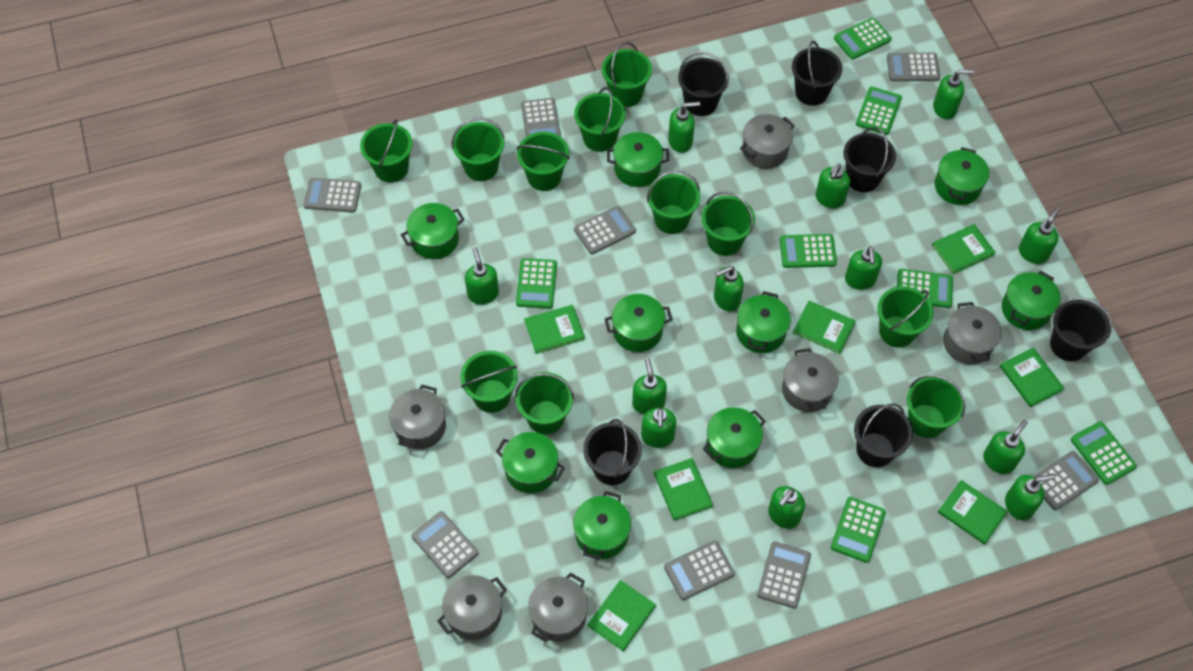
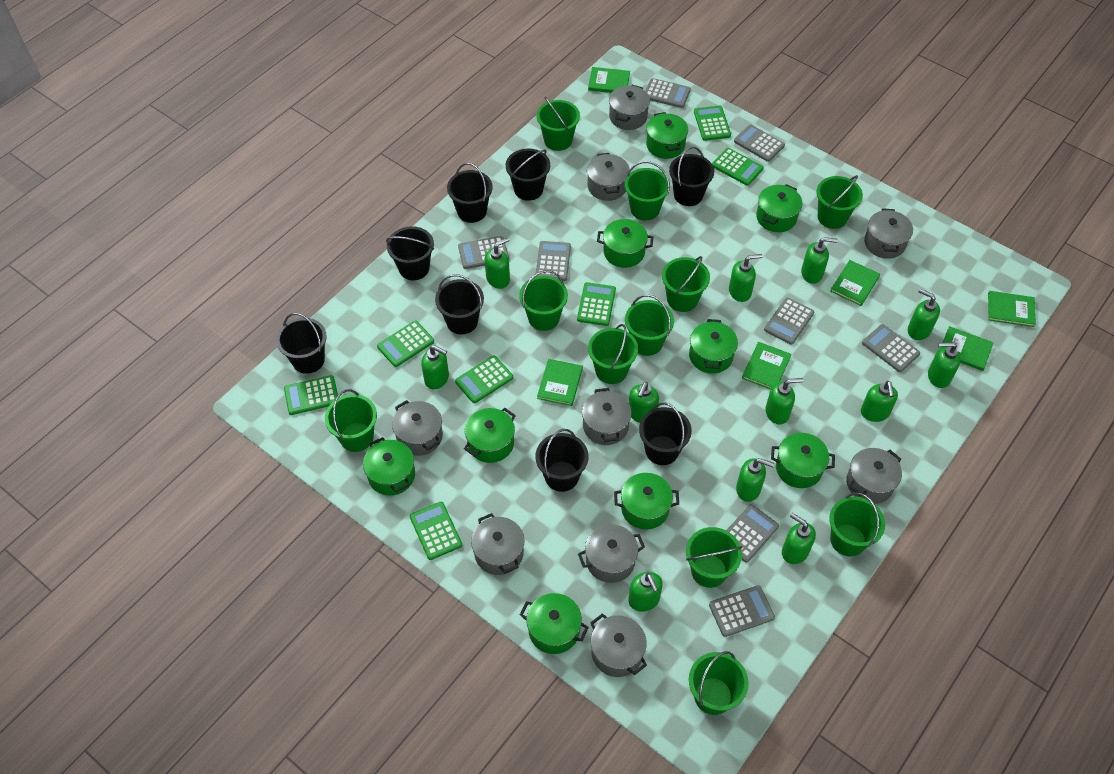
black bucket: 6 -> 8
green book: 7 -> 6
grey pot: 6 -> 9

